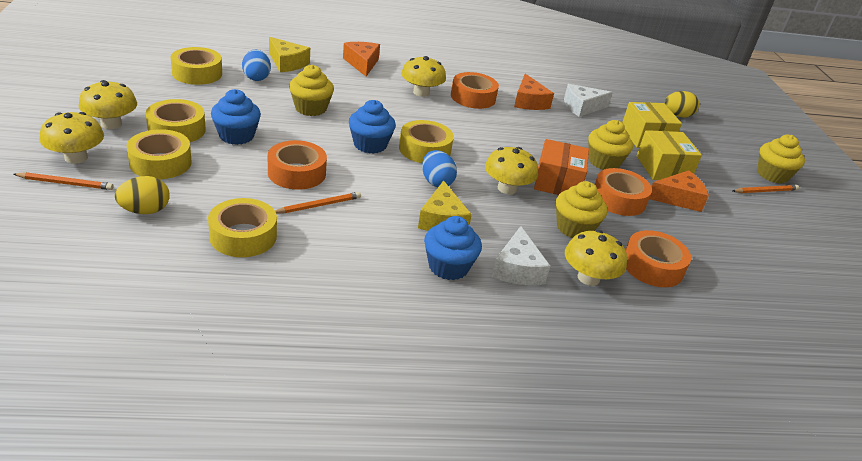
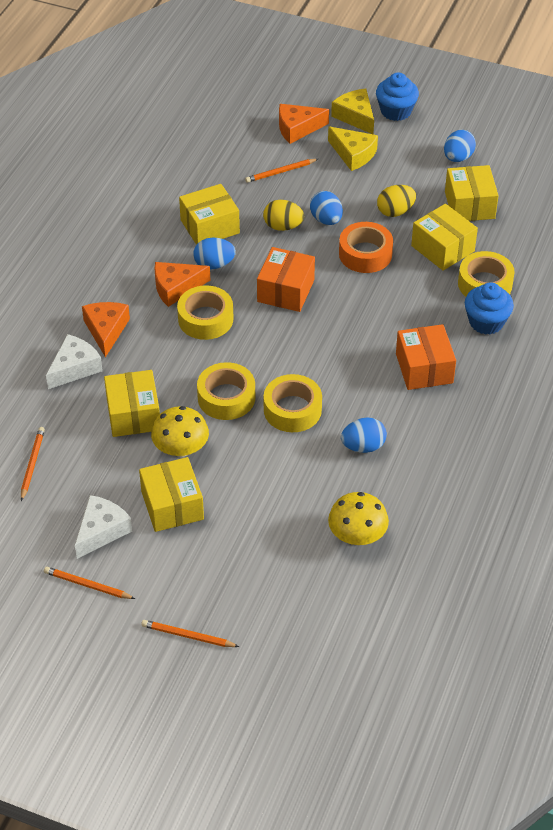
blue cupcake: 3 -> 2
blue egg: 2 -> 4
orange box: 1 -> 2
orange pencil: 3 -> 4
orange tape: 4 -> 1
yellow box: 2 -> 5
yellow cupcake: 4 -> 0
yellow mushroom: 5 -> 2
yellow tape: 5 -> 4

